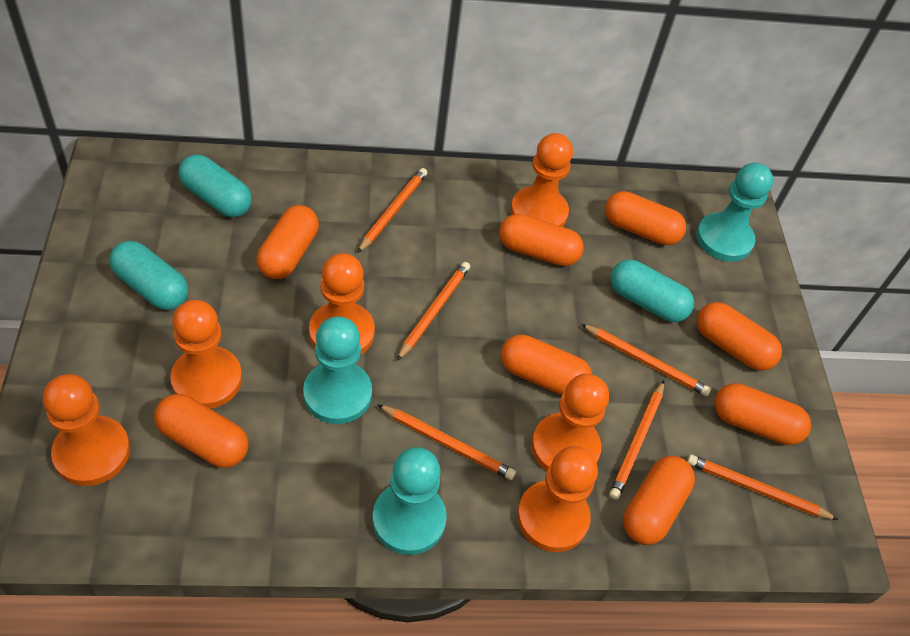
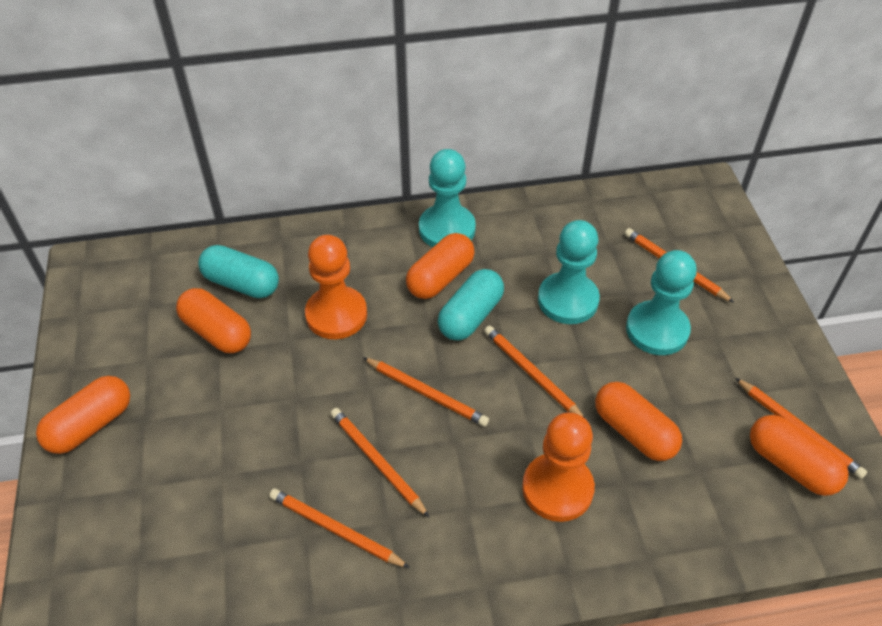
orange capsule: 8 -> 5
orange pawn: 6 -> 2
turquoise capsule: 3 -> 2

